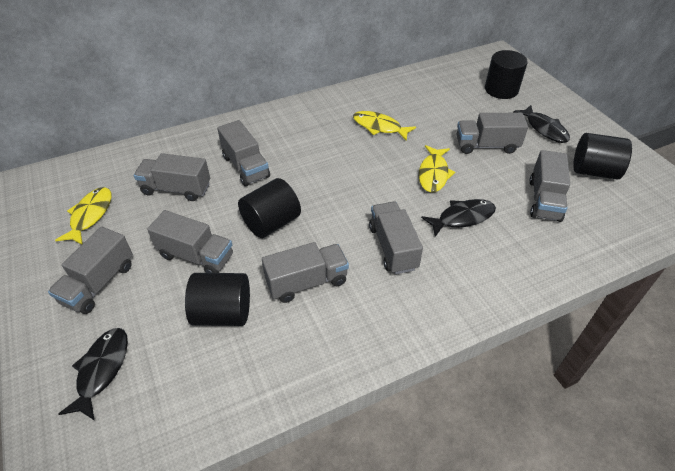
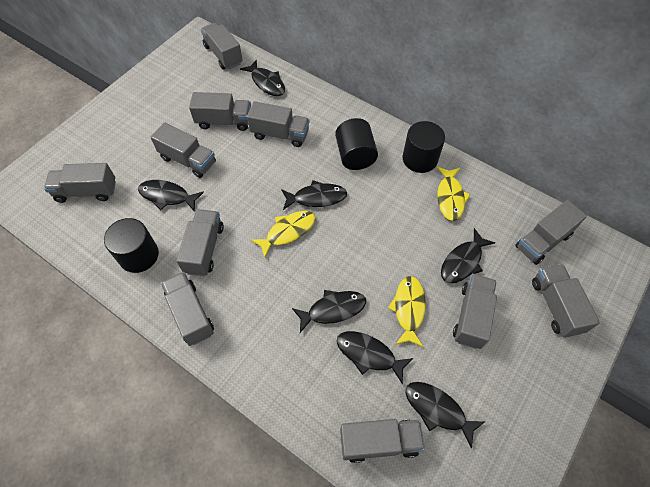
black cylinder: 4 -> 3
black fish: 3 -> 7
grey truck: 8 -> 11

